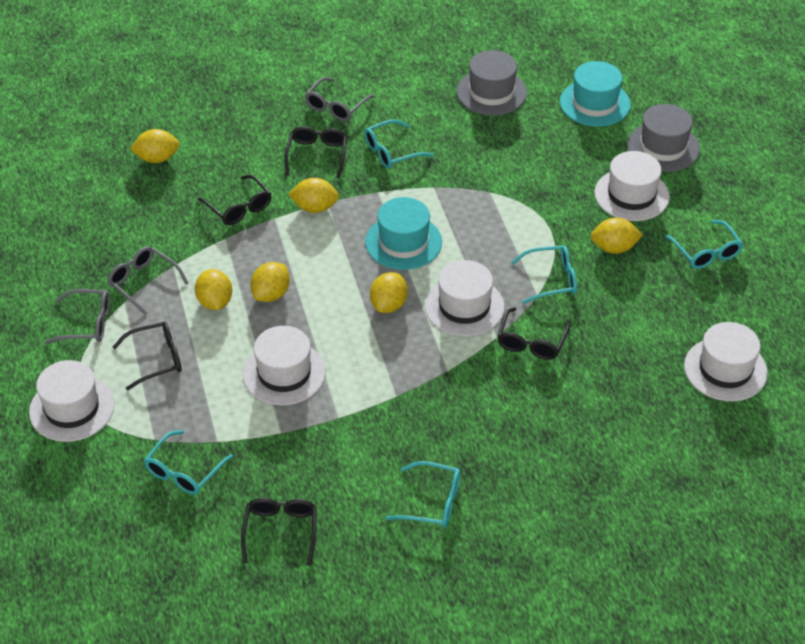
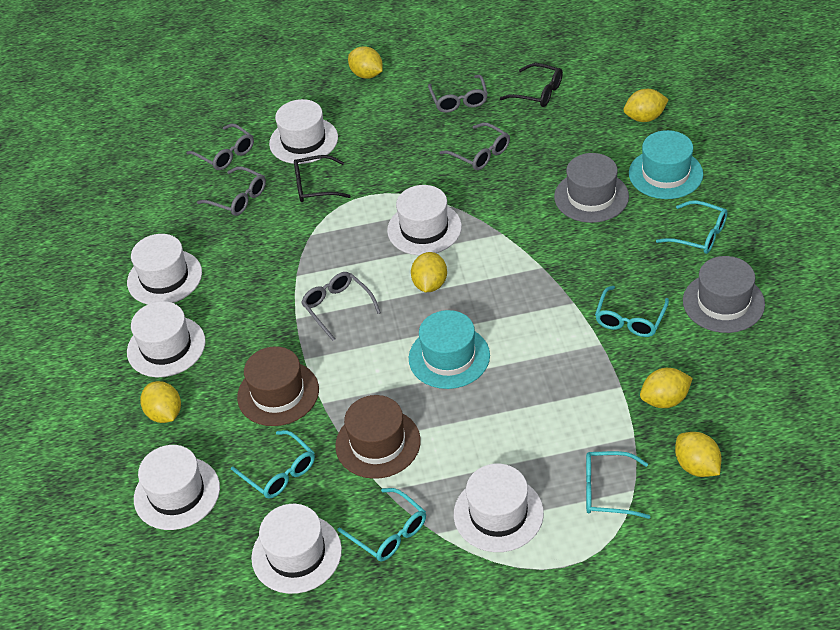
black glasses: 5 -> 2
brown hat: 0 -> 2
grey glasses: 3 -> 5
white hat: 5 -> 7

